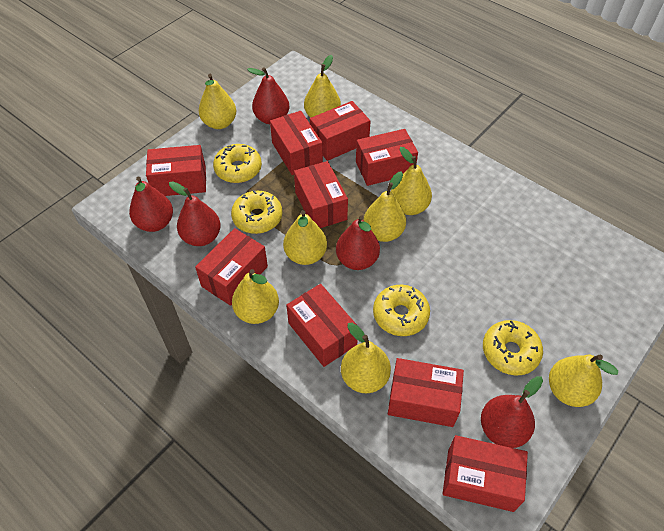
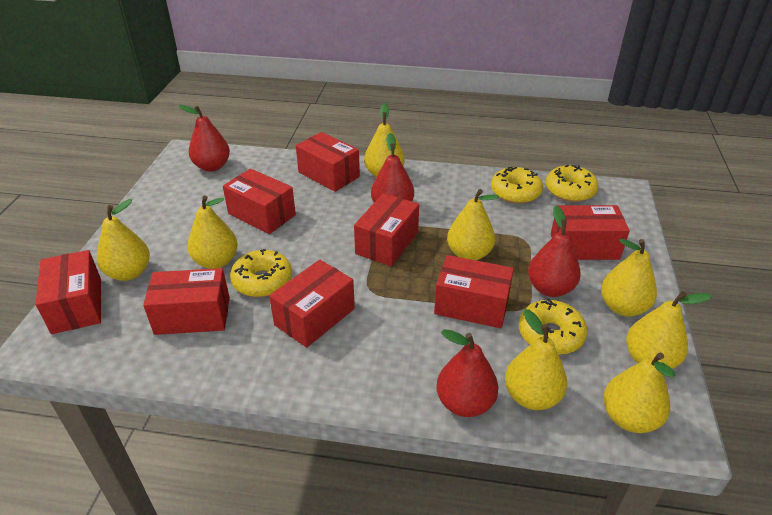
red box: 9 -> 8
red pear: 5 -> 4

